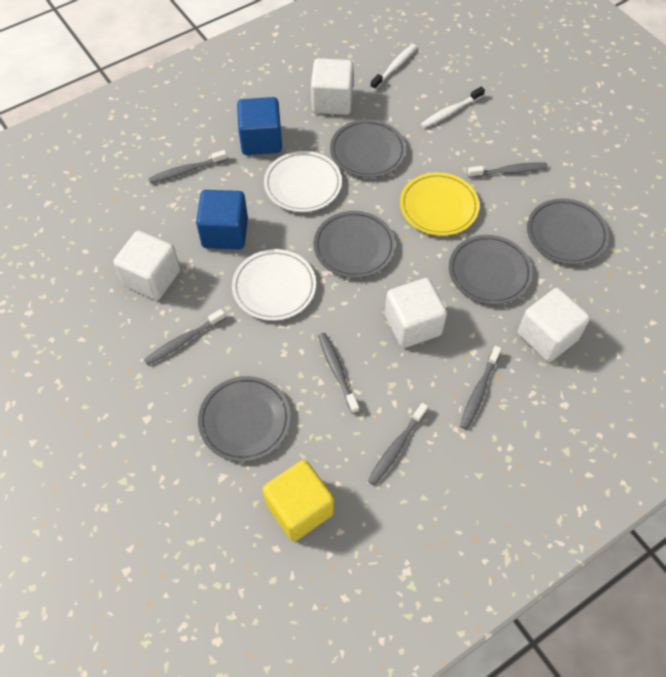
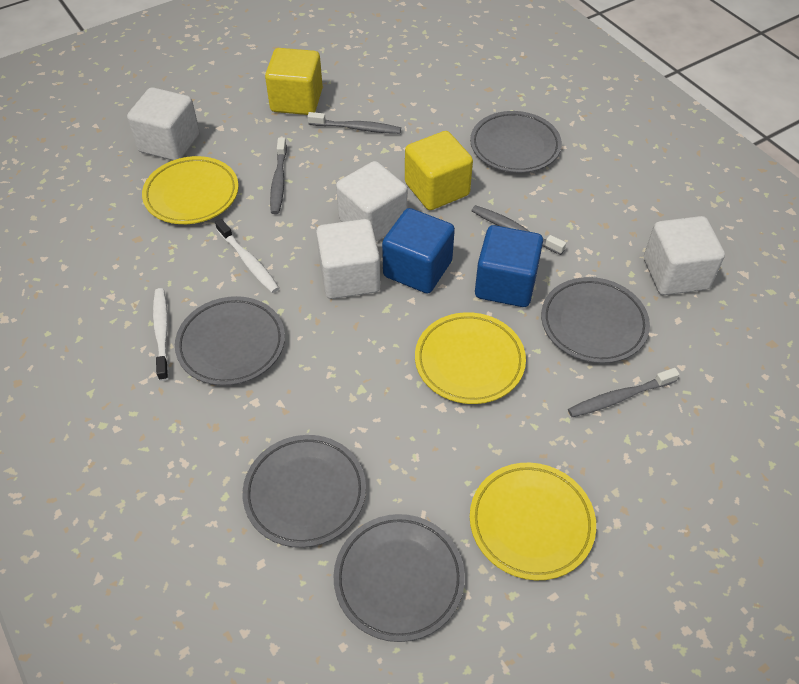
grey toothbrush: 6 -> 4
white plate: 2 -> 0
yellow cube: 1 -> 2
yellow plate: 1 -> 3

